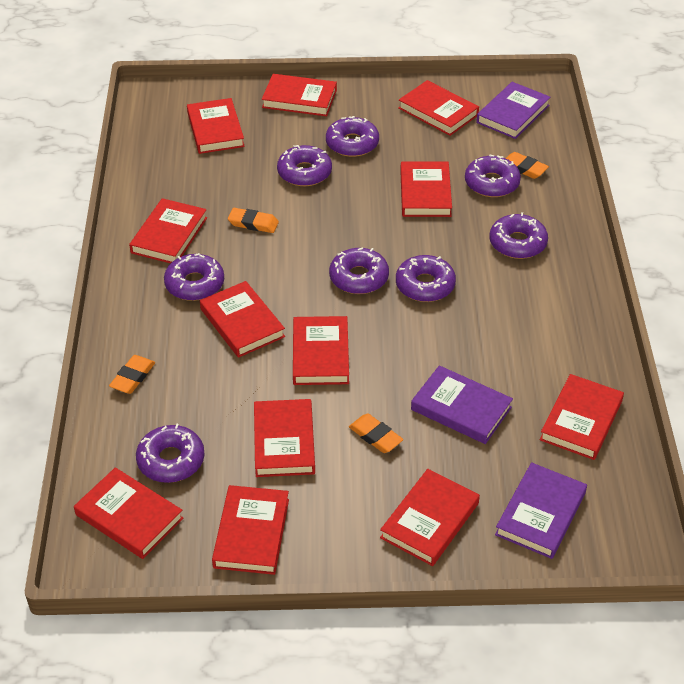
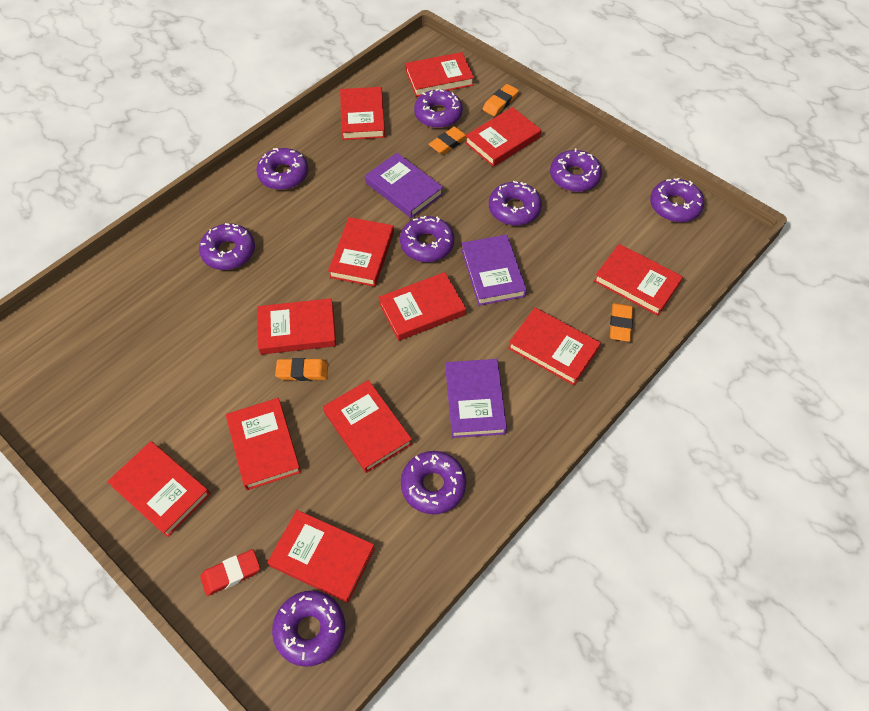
purple donut: 8 -> 9
red eraser: 0 -> 1

